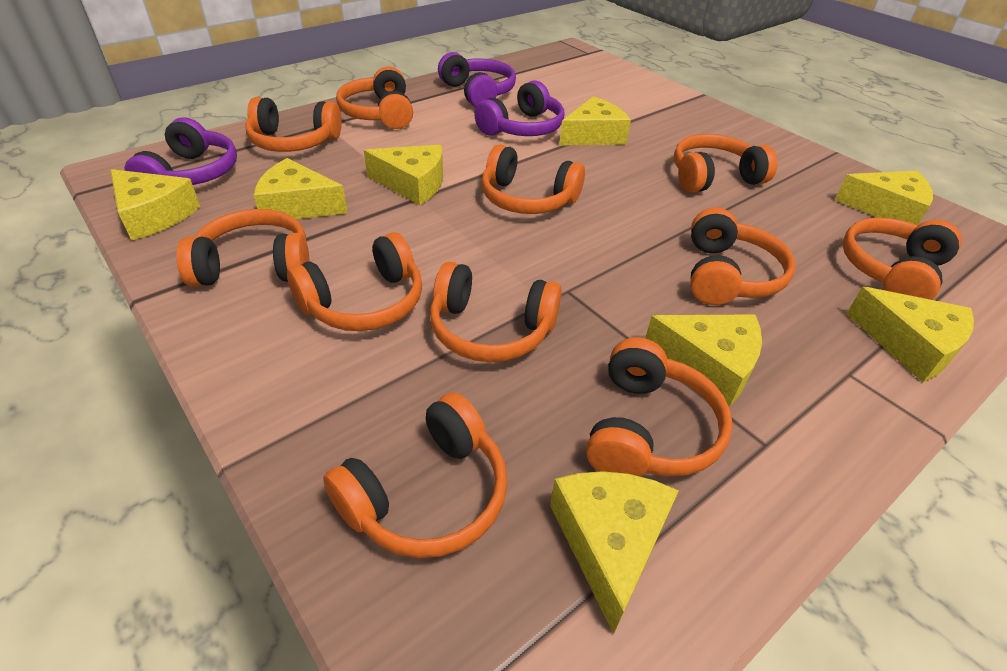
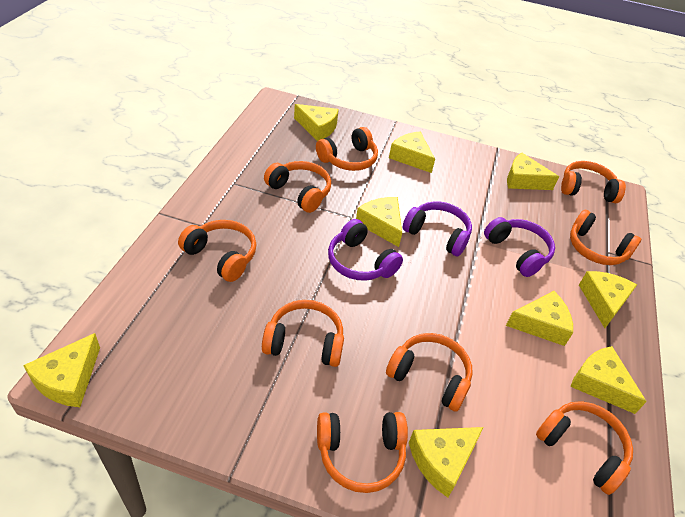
orange headphones: 11 -> 9
yellow cheese: 8 -> 9

